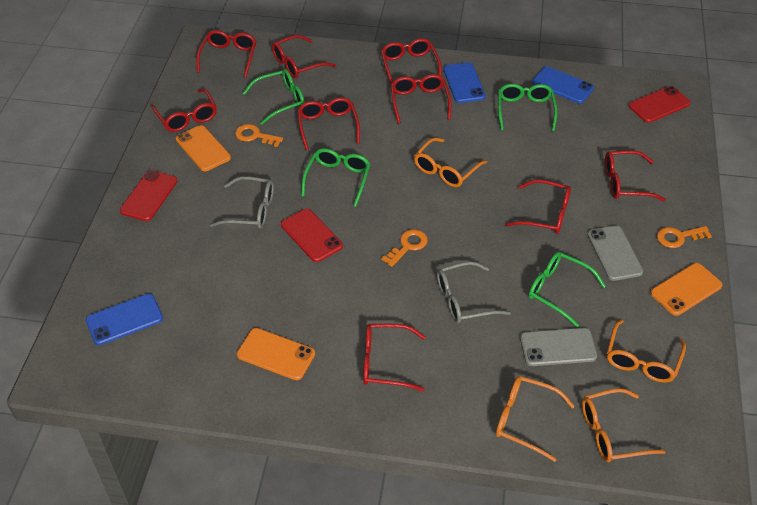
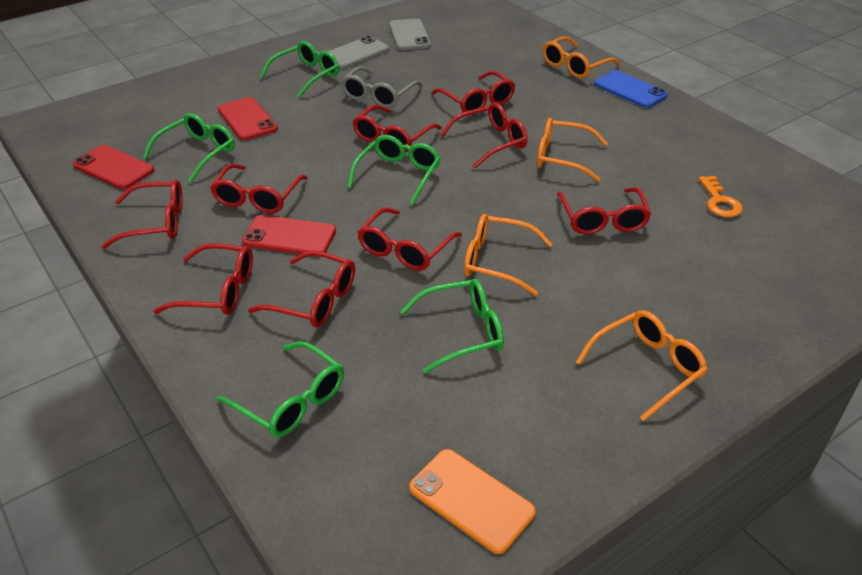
blue phone: 3 -> 1
green glasses: 4 -> 5
grey glasses: 2 -> 1
orange key: 3 -> 1
orange phone: 3 -> 1

